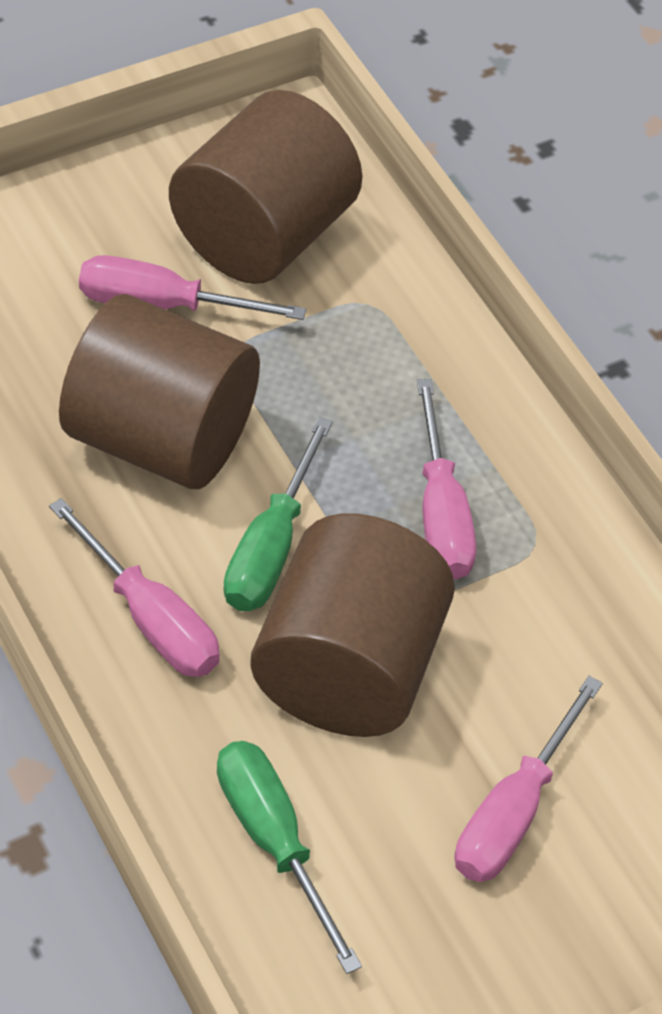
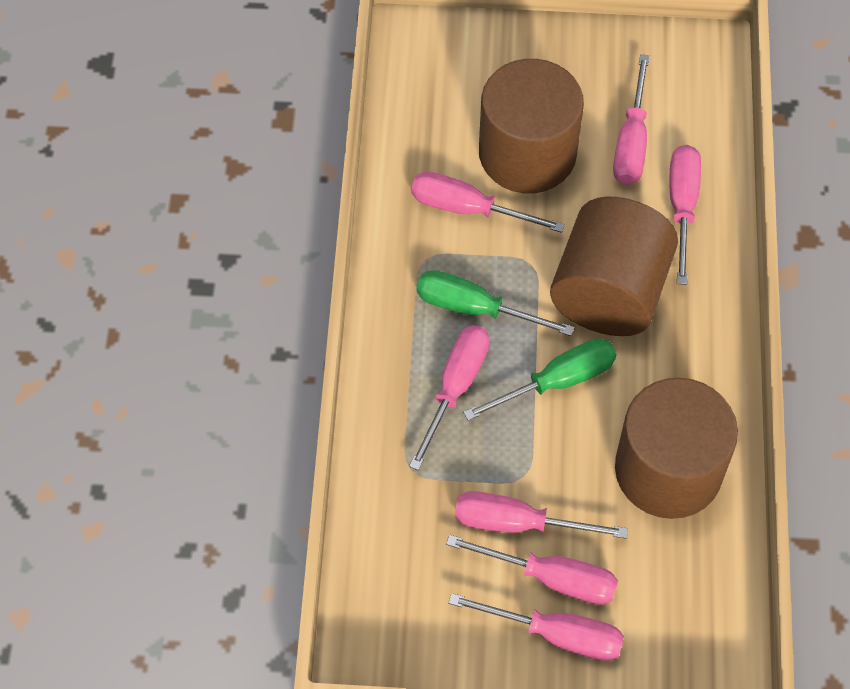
pink screwdriver: 4 -> 7

